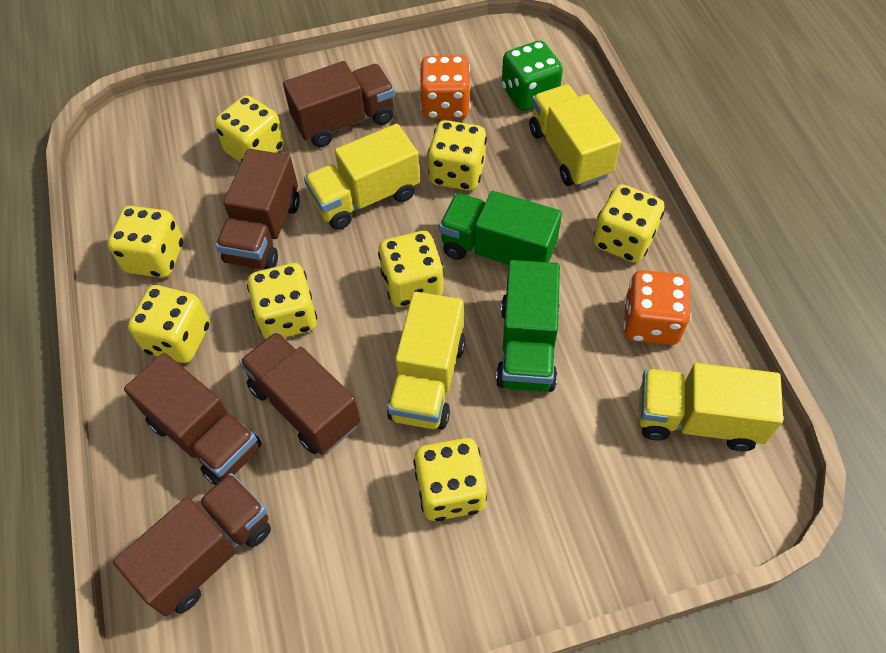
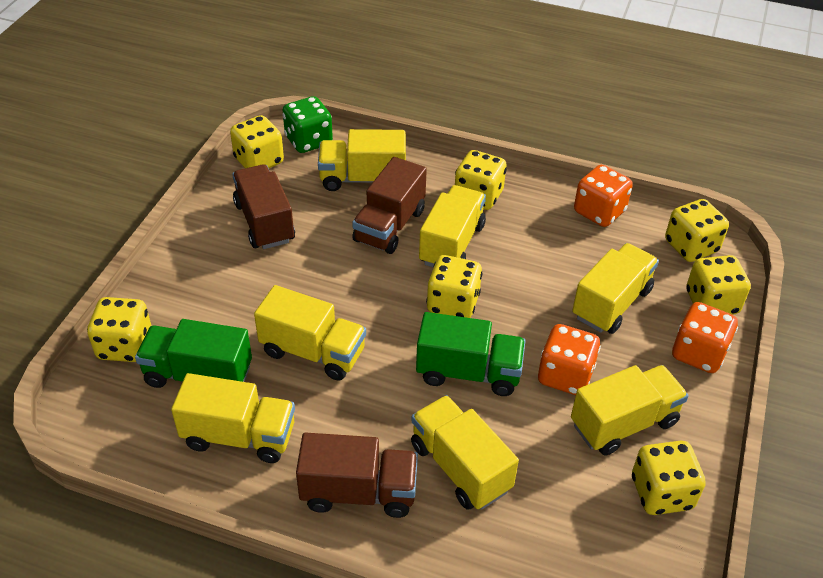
brown truck: 5 -> 3
orange dice: 2 -> 3
yellow dice: 8 -> 7
yellow truck: 4 -> 7

